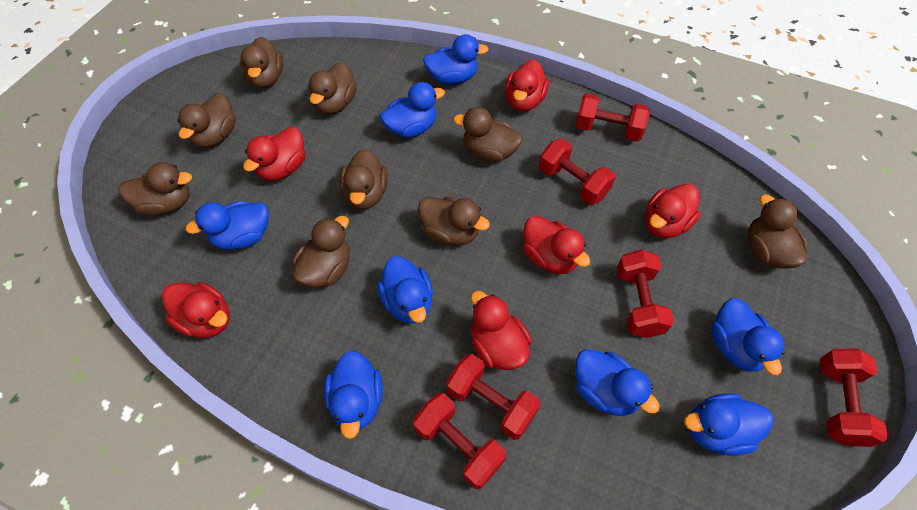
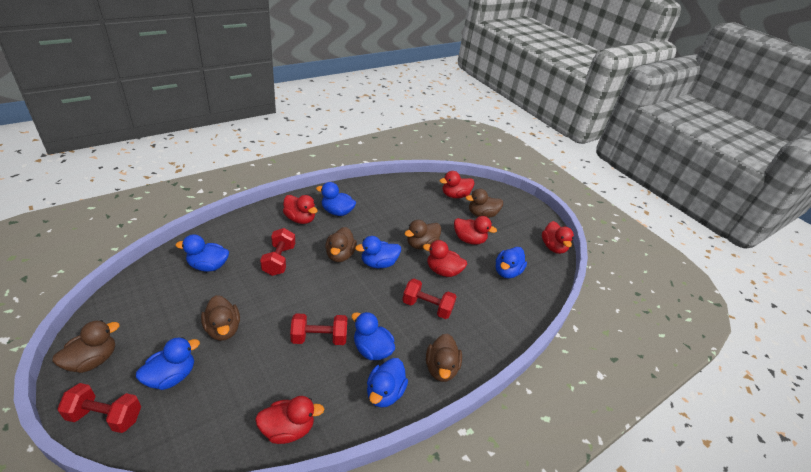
blue duck: 8 -> 7
brown duck: 9 -> 6
red dumbbell: 6 -> 4

